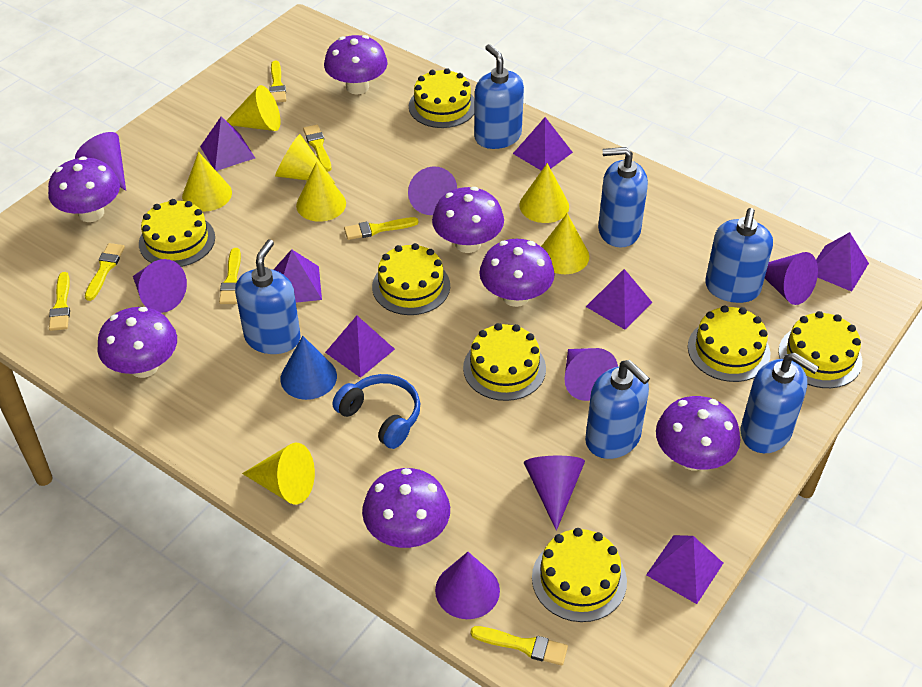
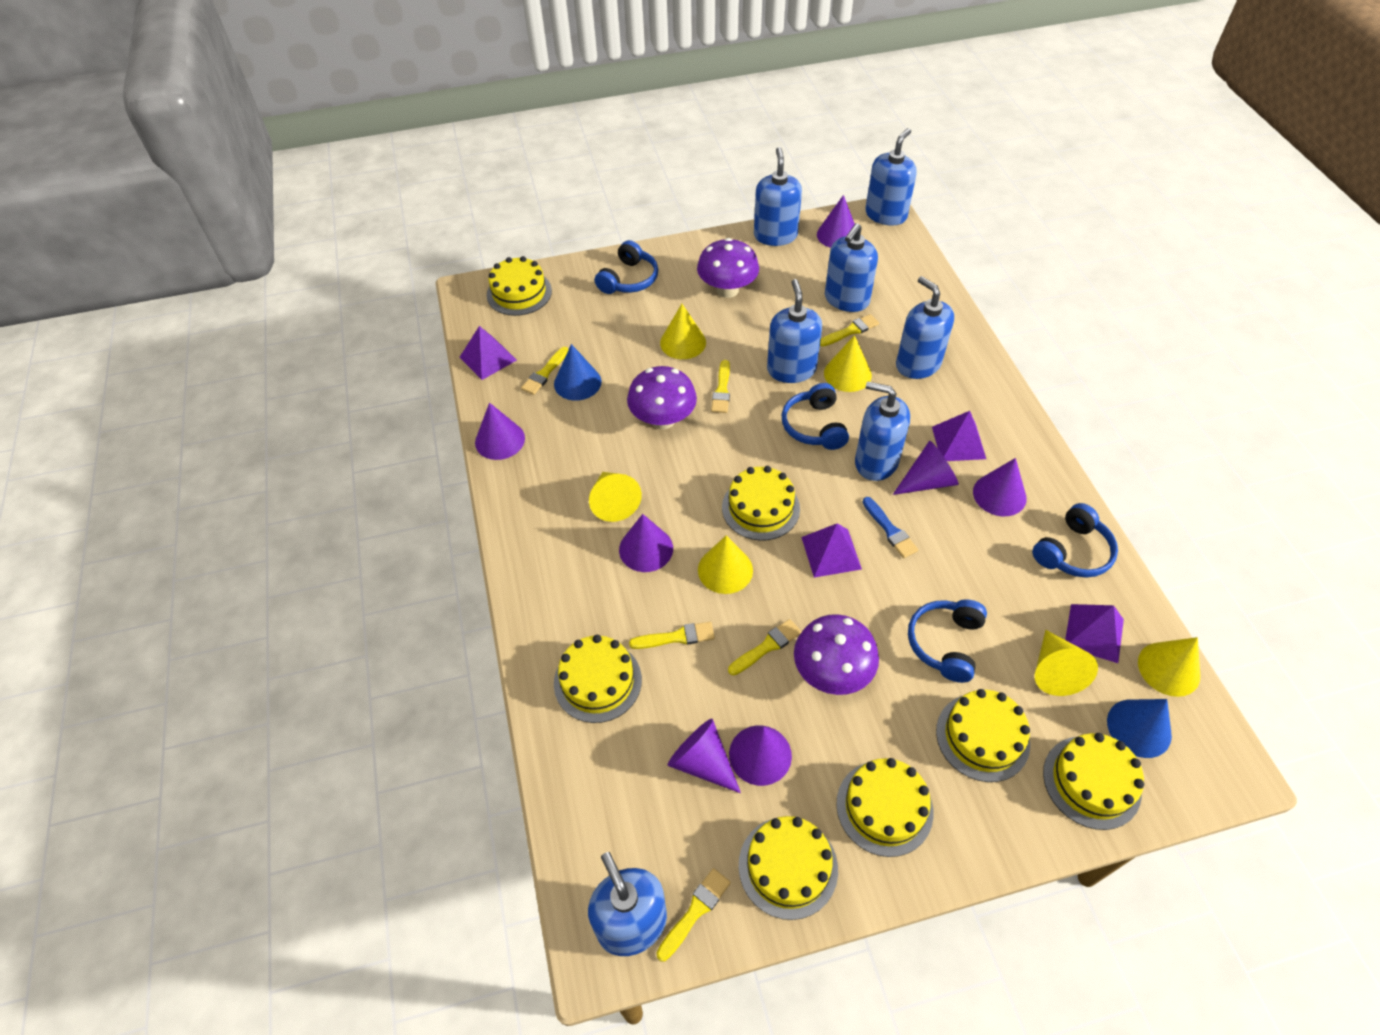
blue brush: 0 -> 1
blue cone: 1 -> 2
blue headphones: 1 -> 4
blue soap dispenser: 6 -> 7
purple mushroom: 7 -> 3
purple pyramid: 7 -> 4
yellow brush: 7 -> 6
yellow cone: 7 -> 6

